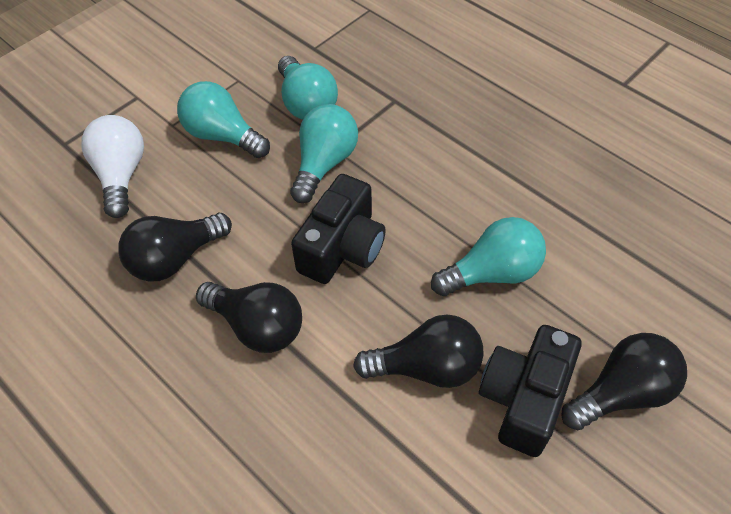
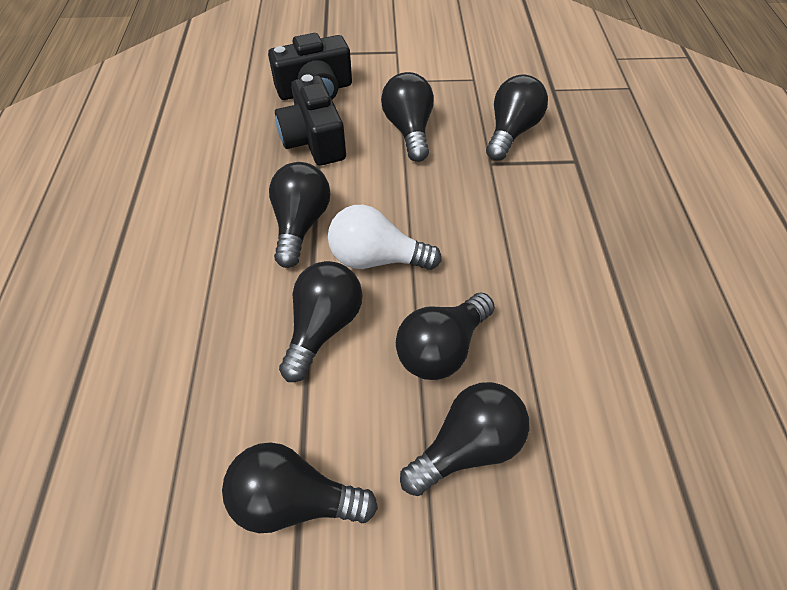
black light bulb: 4 -> 7
turquoise light bulb: 4 -> 0

